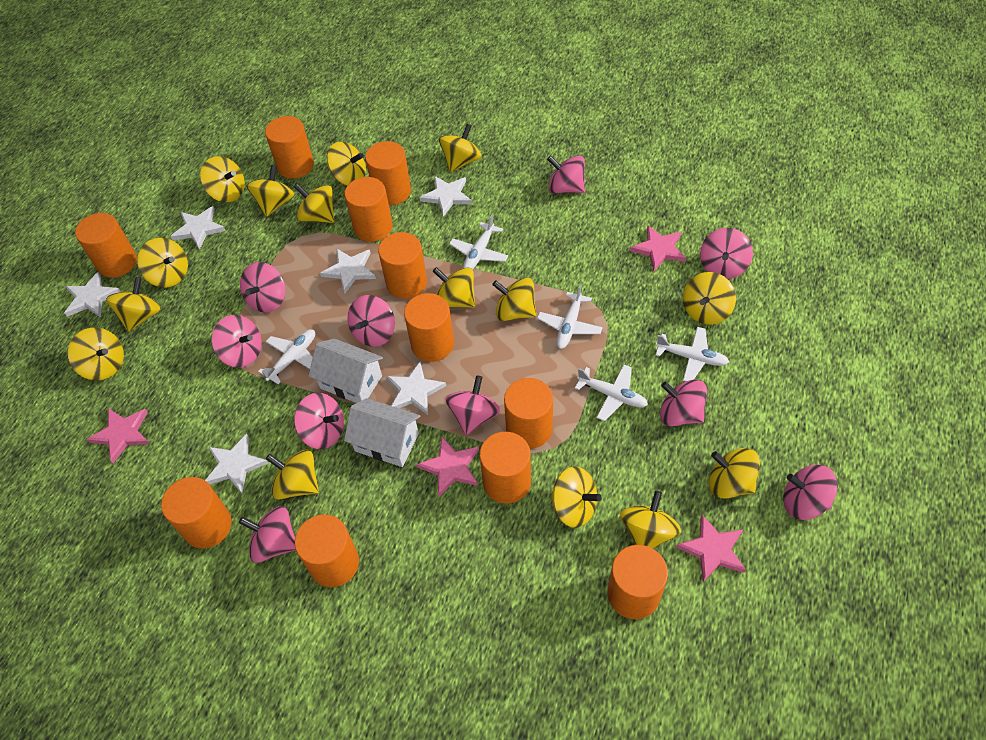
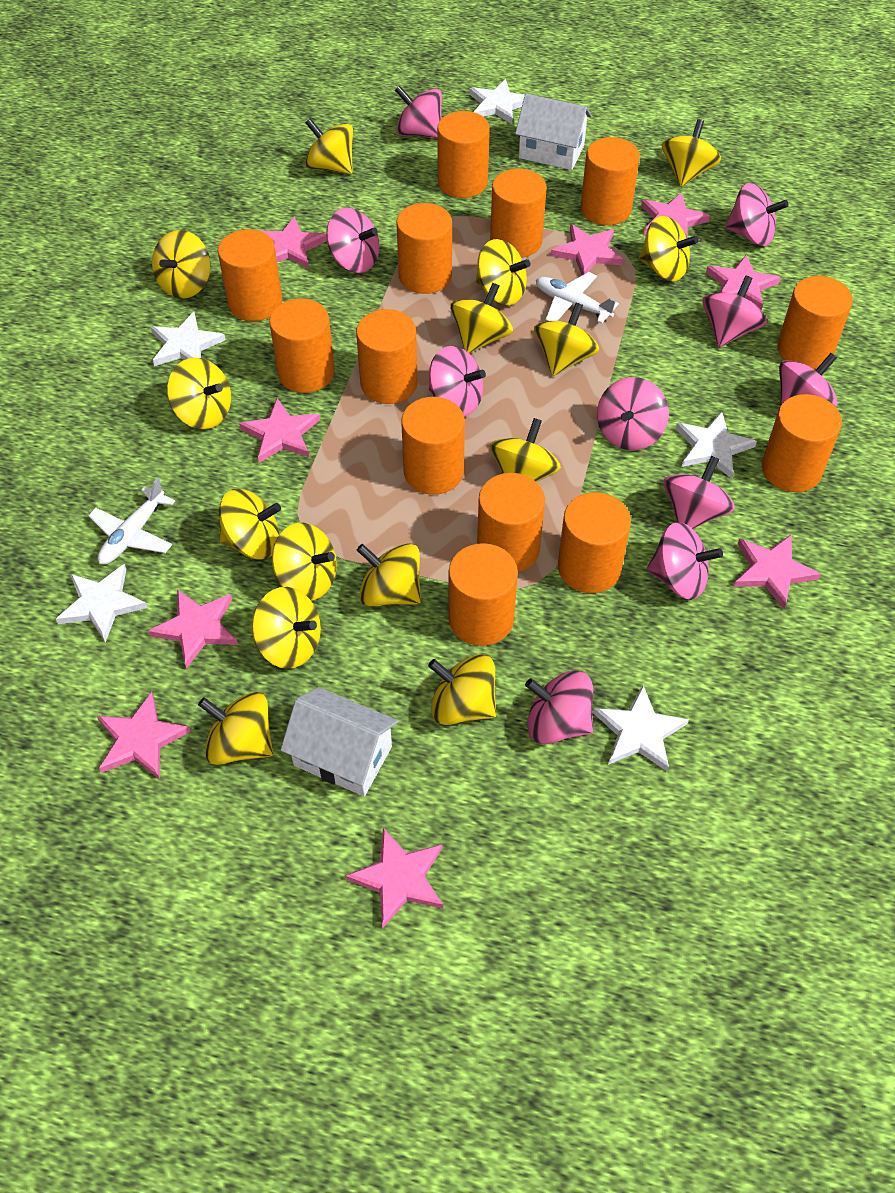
orange cylinder: 11 -> 13
pink star: 4 -> 9
white plane: 5 -> 2
white star: 6 -> 5

